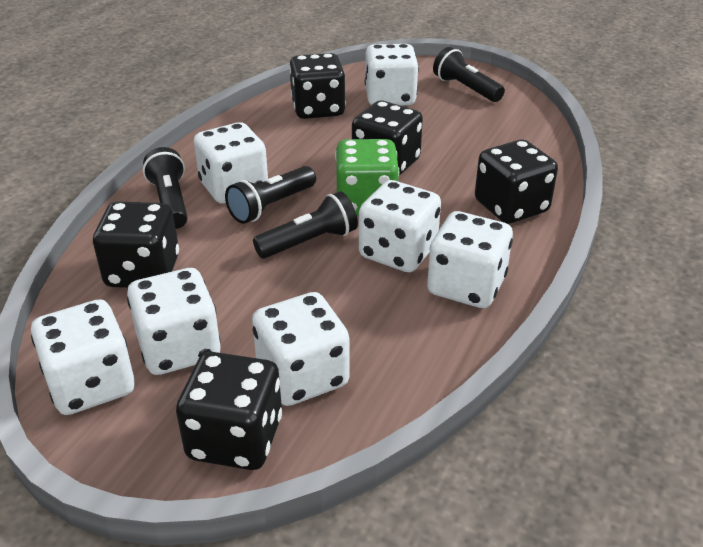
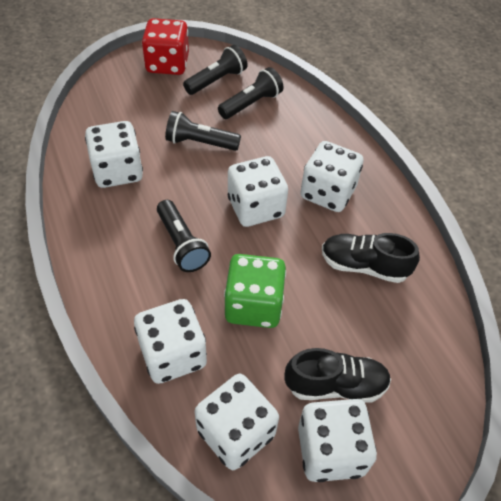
black dice: 5 -> 0
black shoe: 0 -> 2
red dice: 0 -> 1
white dice: 7 -> 6

